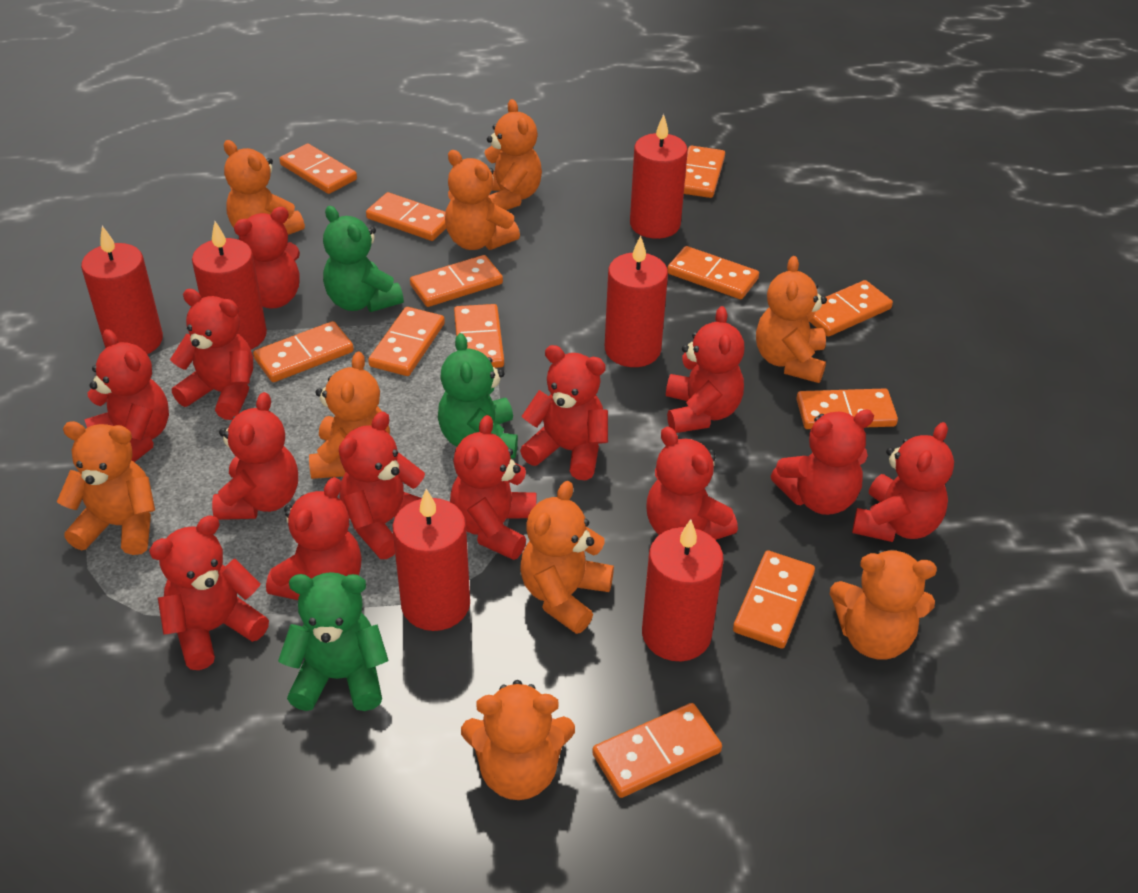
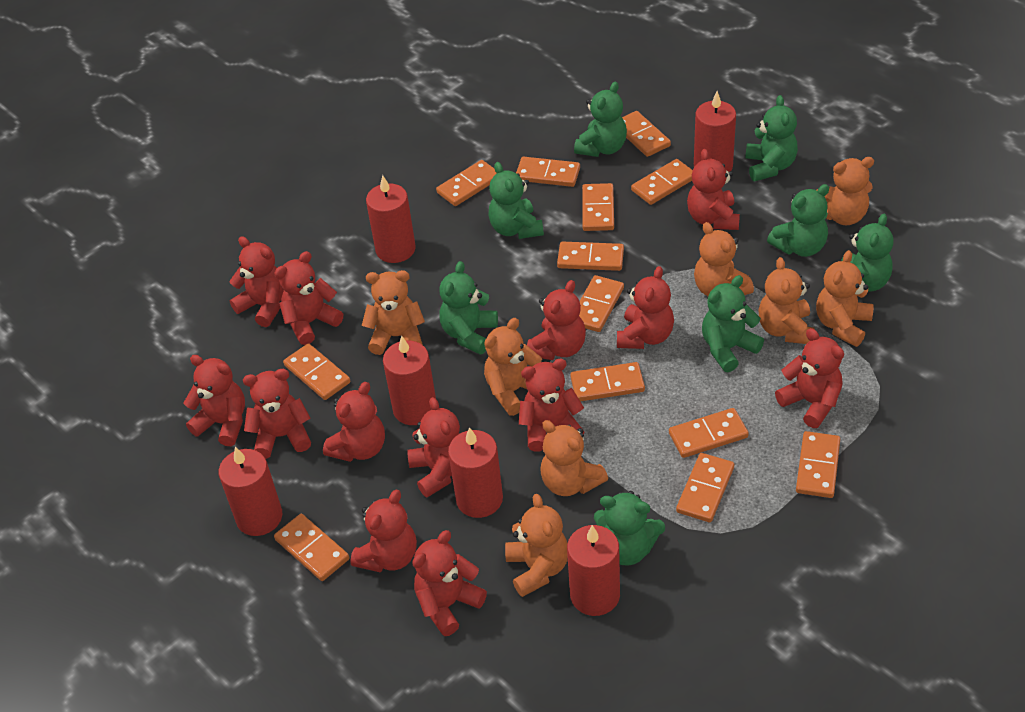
green teddy bear: 3 -> 8
orange domino: 12 -> 13
orange teddy bear: 9 -> 8

